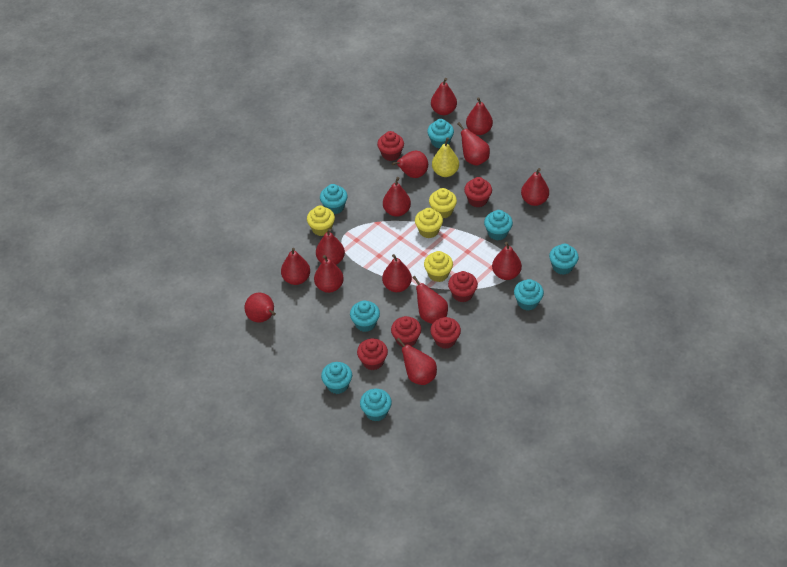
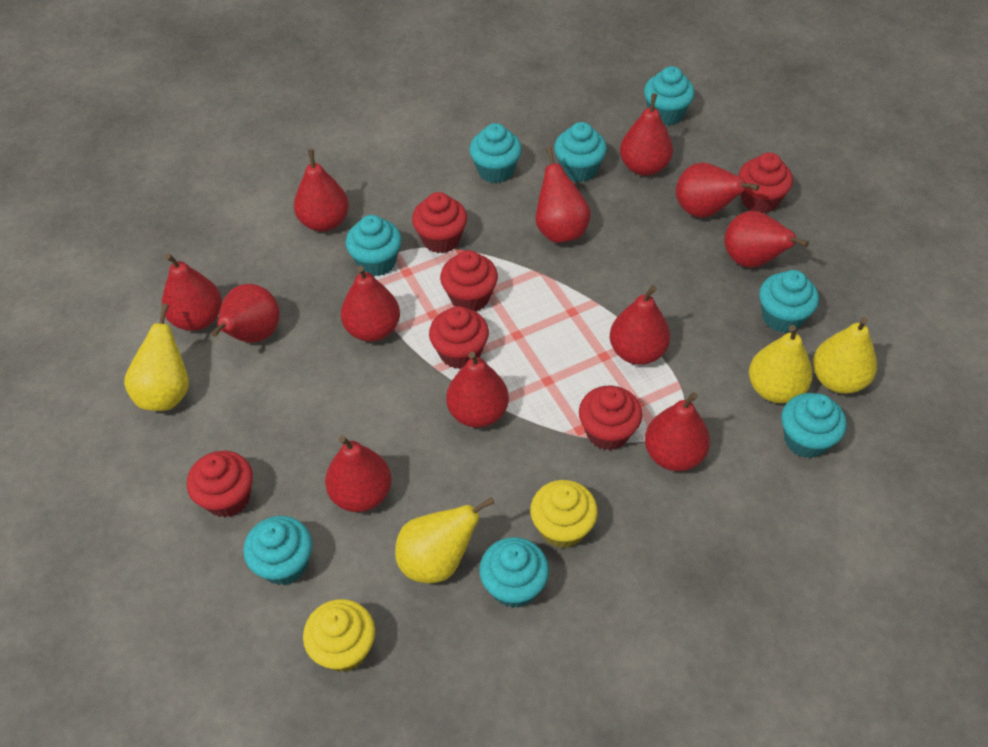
red pear: 14 -> 12
yellow cupcake: 4 -> 2
yellow pear: 1 -> 4

